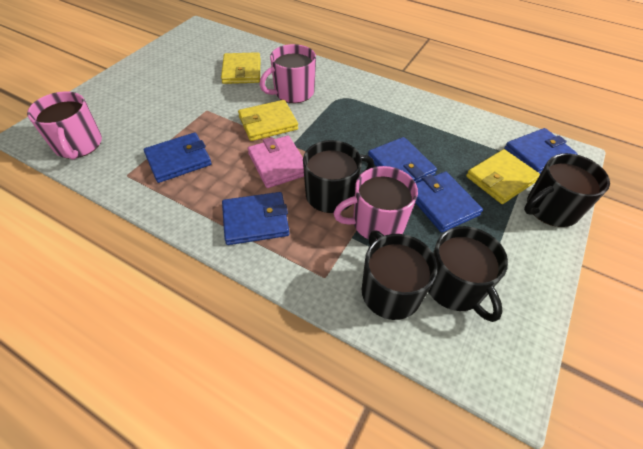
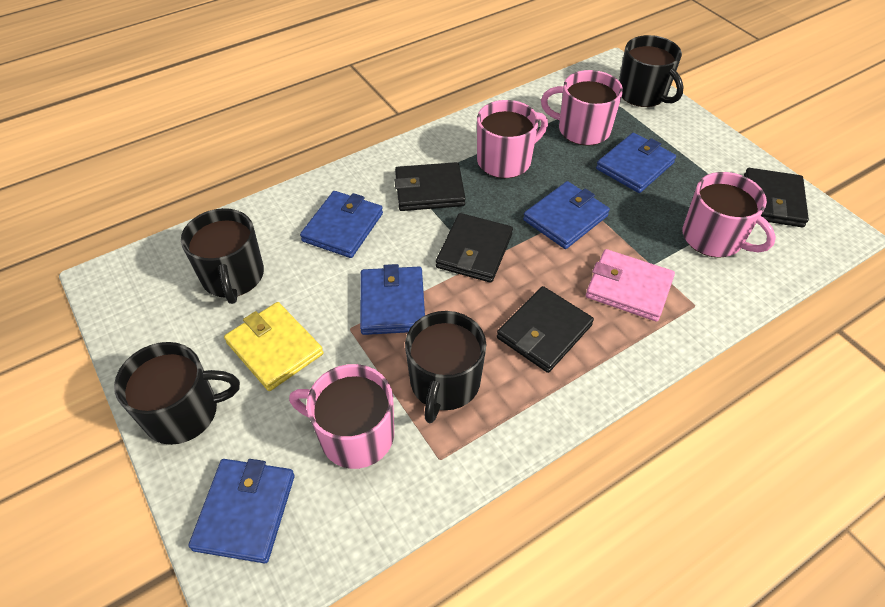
black wallet: 0 -> 4
pink mug: 3 -> 4
yellow wallet: 3 -> 1

